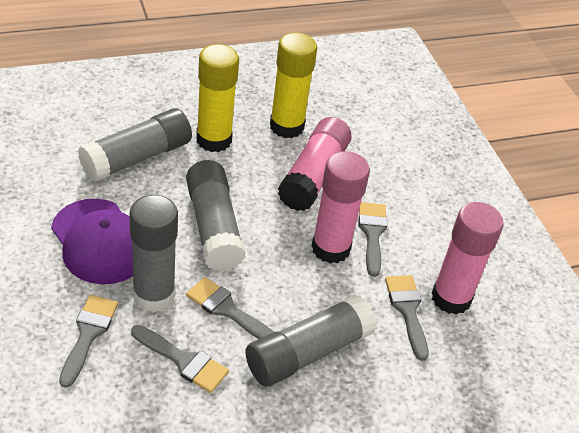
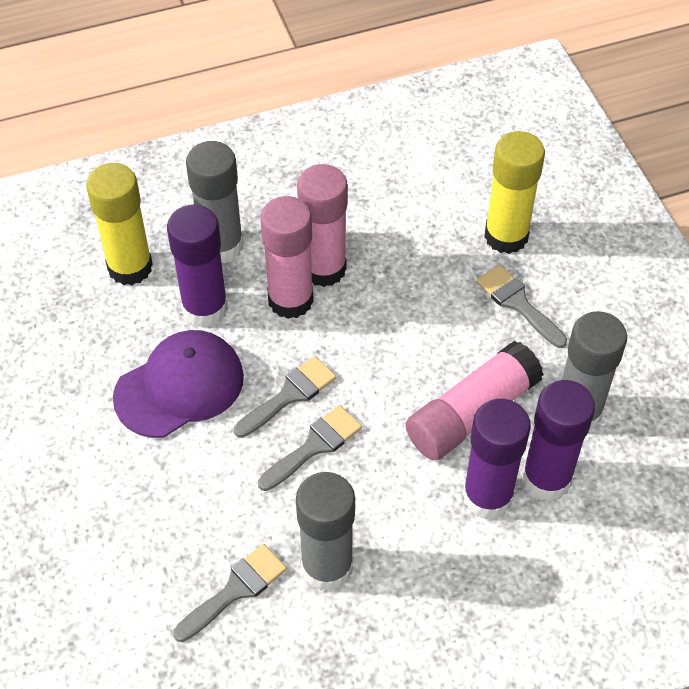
grey brush: 5 -> 4
grey glue stick: 4 -> 3
purple glue stick: 0 -> 3

